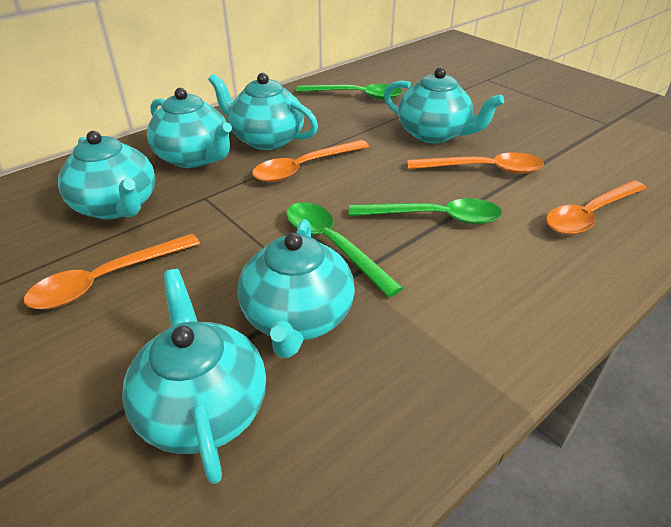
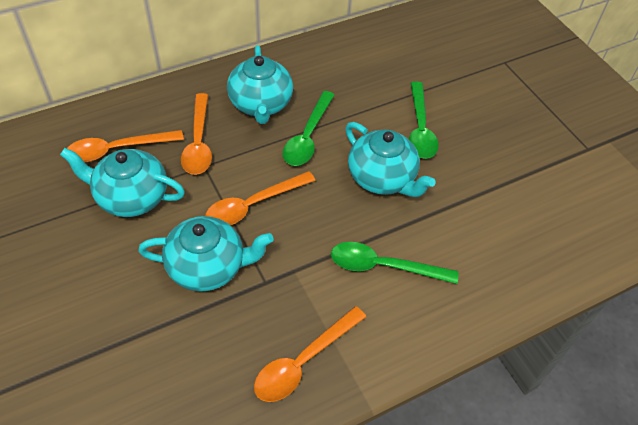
turquoise teapot: 6 -> 4

